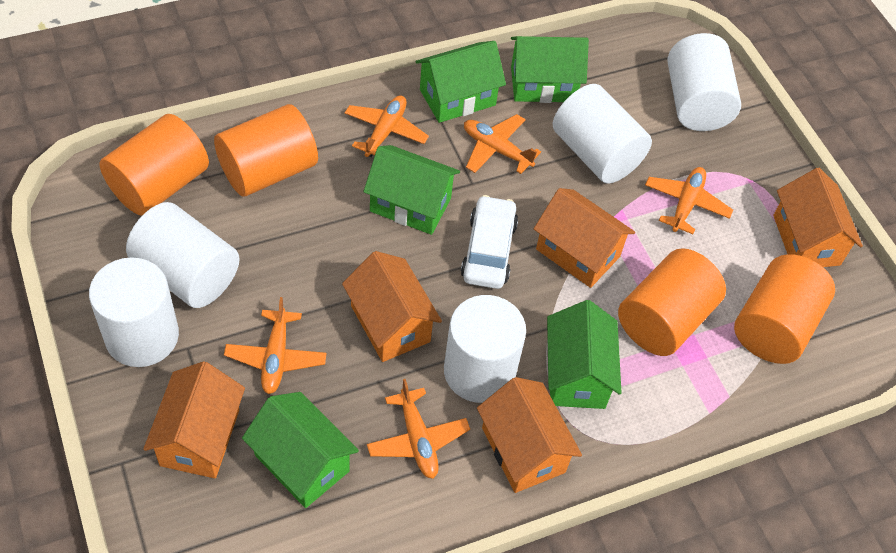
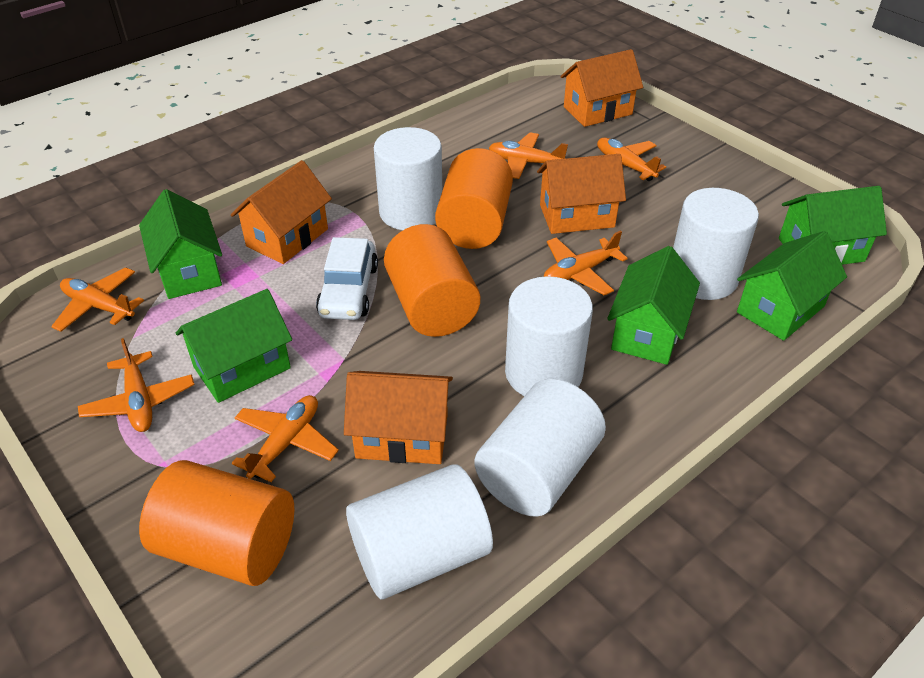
orange cylinder: 4 -> 3
orange house: 5 -> 4
orange plane: 5 -> 6

